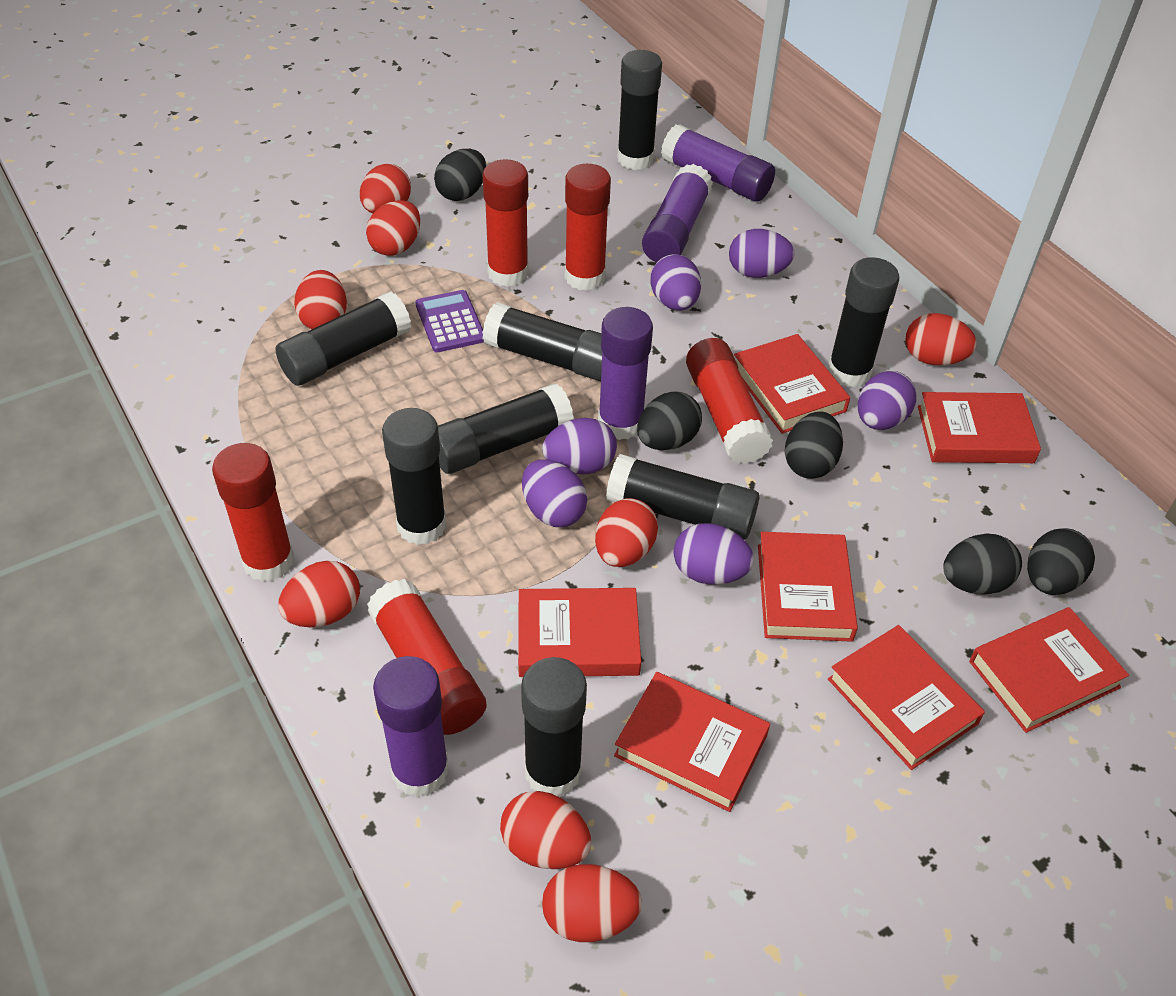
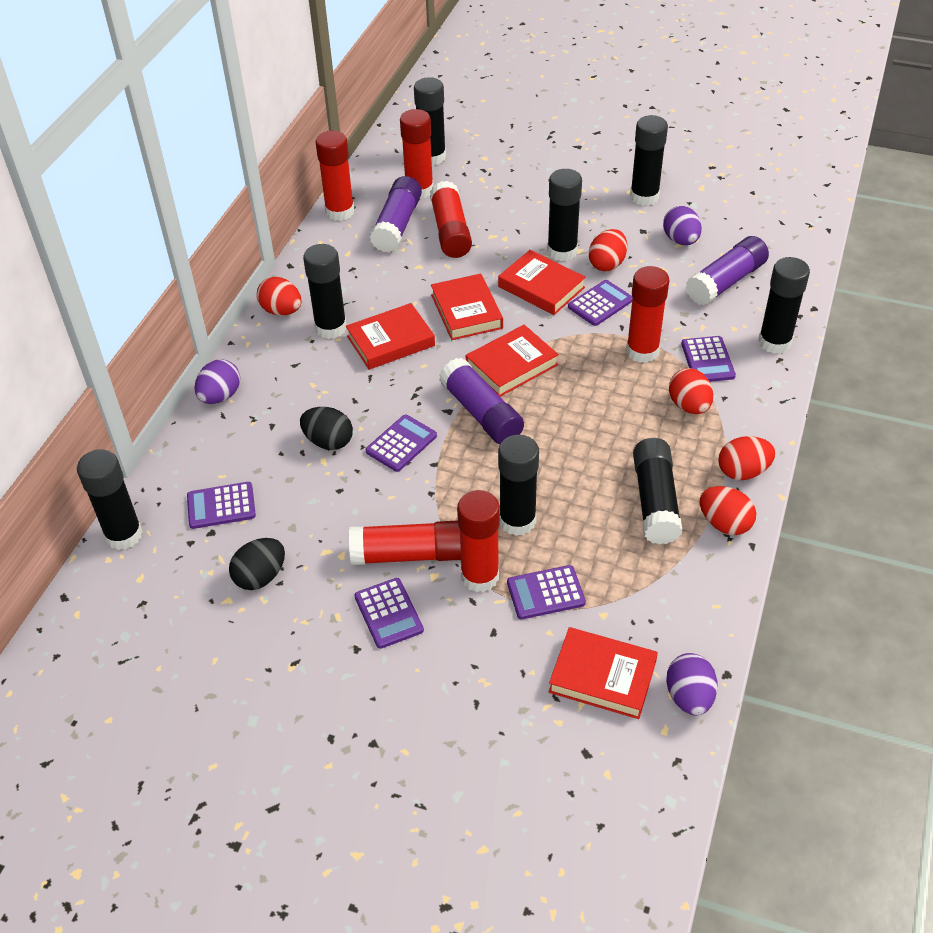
black egg: 5 -> 2
purple calculator: 1 -> 6
purple egg: 6 -> 3
purple glue stick: 4 -> 3
red book: 7 -> 5
red egg: 8 -> 5
red glue stick: 5 -> 6

